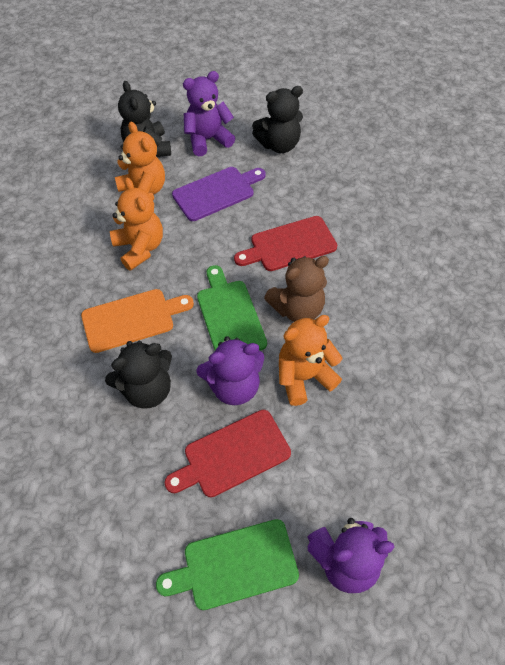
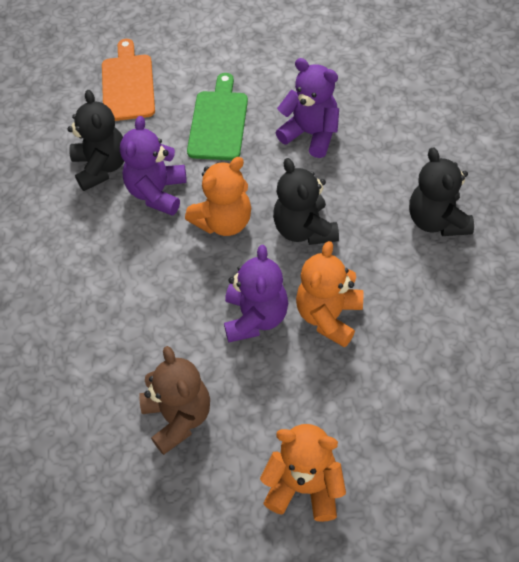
green cutting board: 2 -> 1
purple cutting board: 1 -> 0
red cutting board: 2 -> 0

